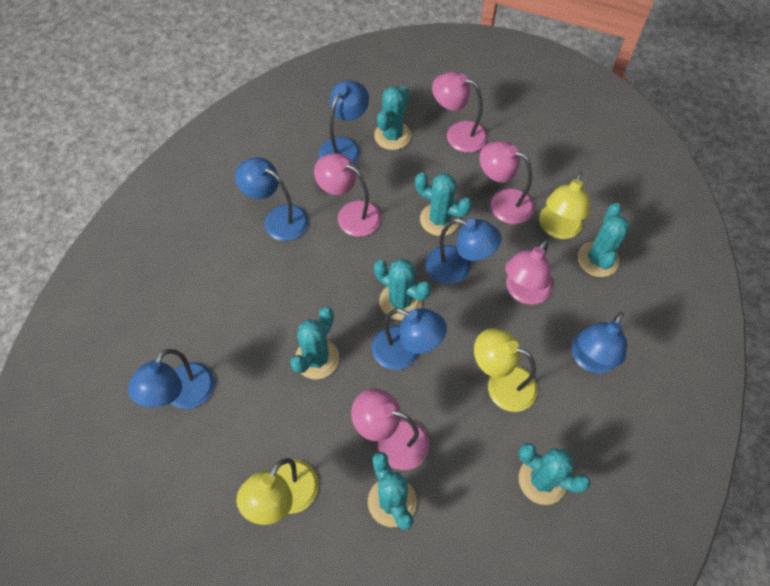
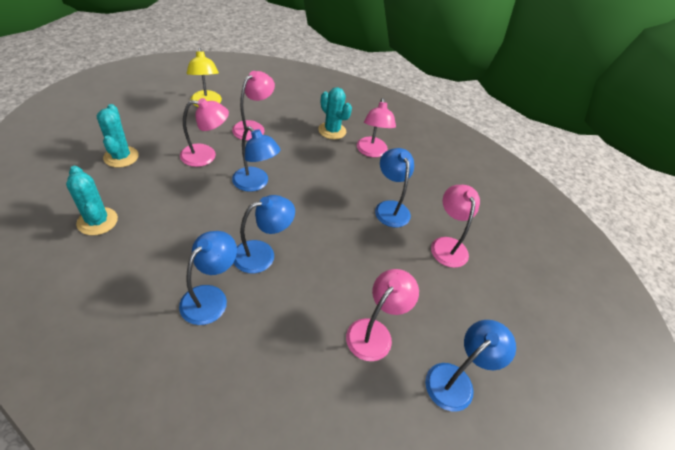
blue lamp: 6 -> 5
turquoise cactus: 7 -> 3
yellow lamp: 3 -> 1

